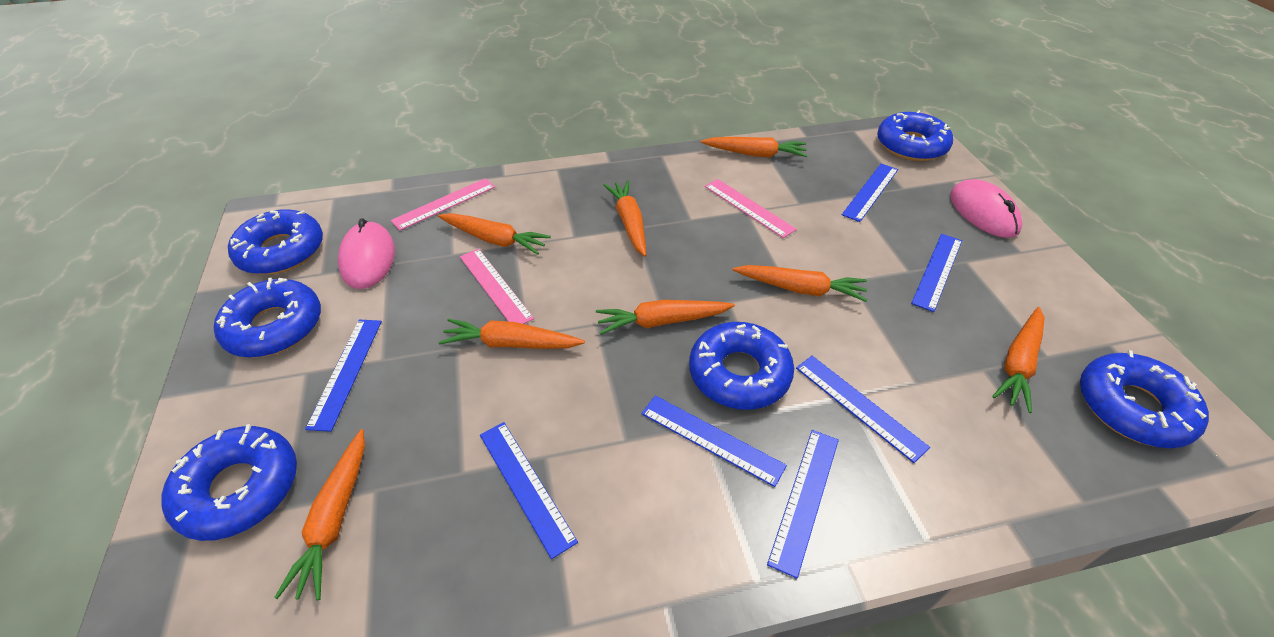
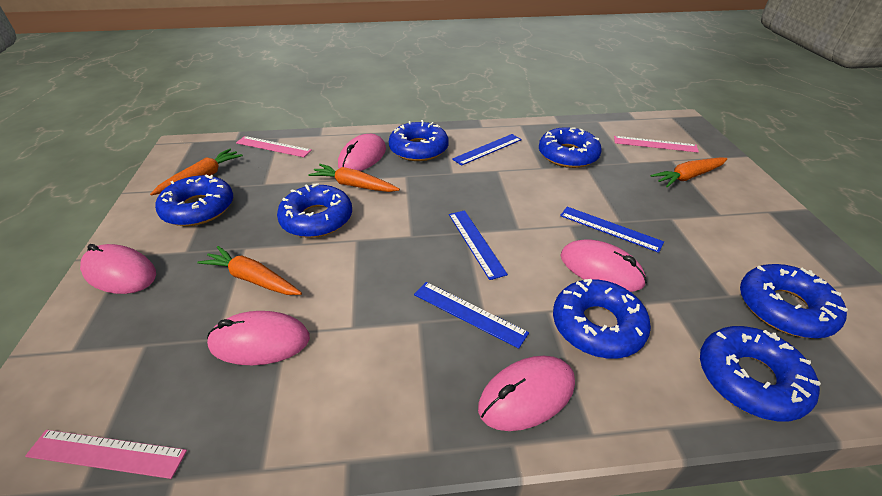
blue donut: 6 -> 7
blue ruler: 7 -> 4
orange carrot: 8 -> 4
pink mouse: 2 -> 5

